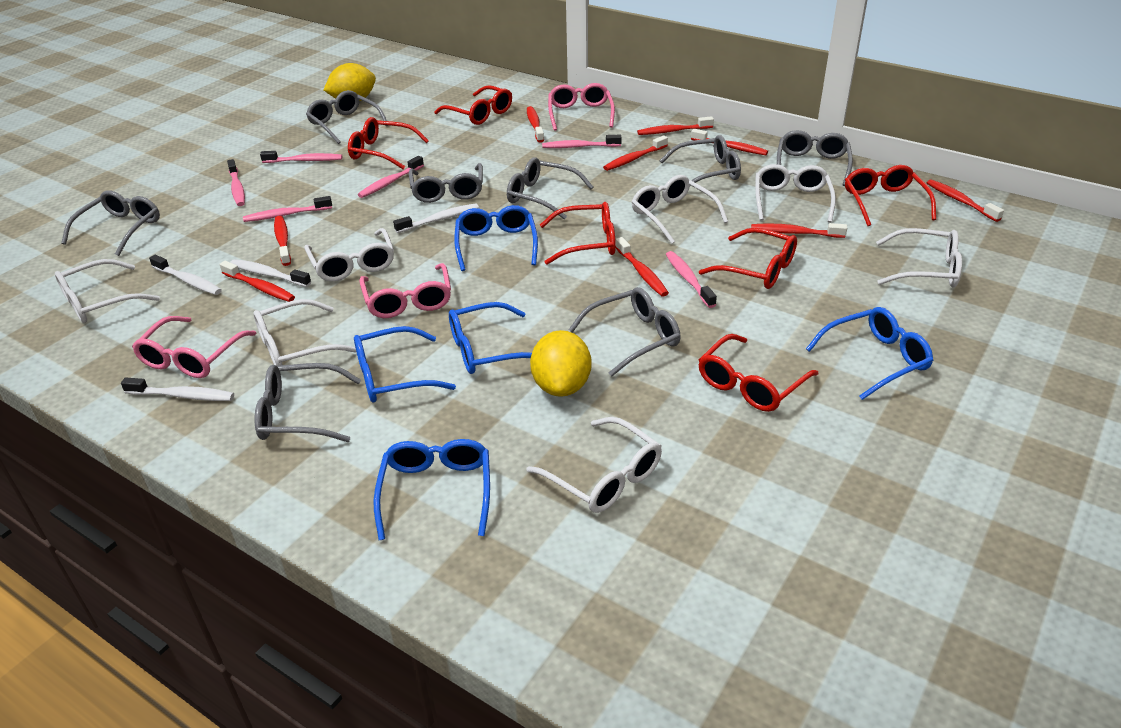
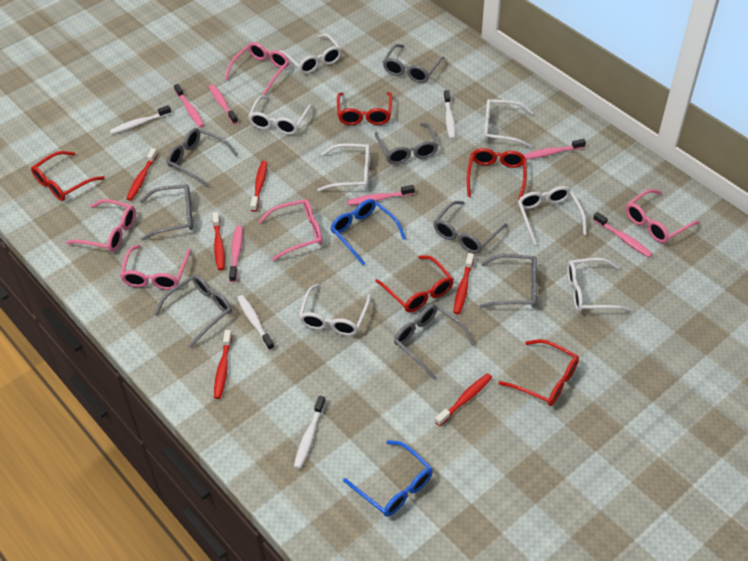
blue glasses: 5 -> 2
pink glasses: 3 -> 5
red glasses: 6 -> 5
red toothbrush: 9 -> 6
yellow lemon: 2 -> 0

